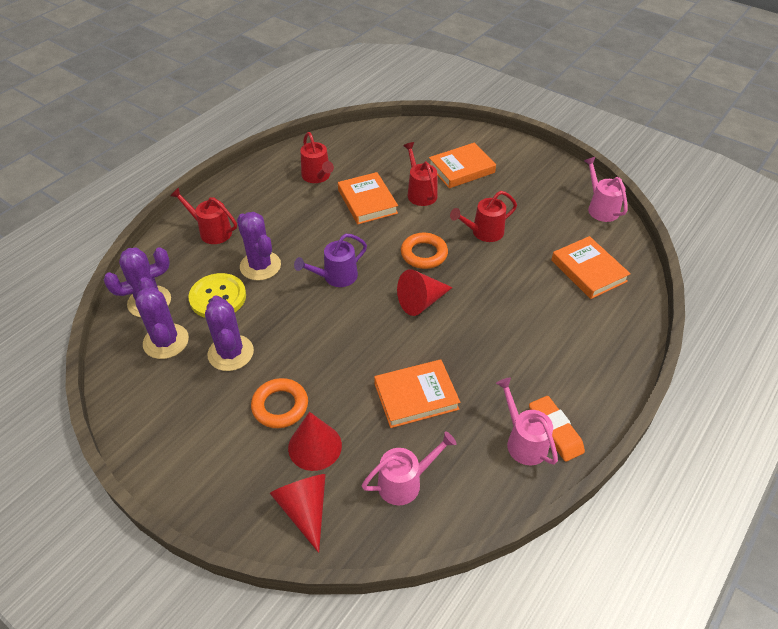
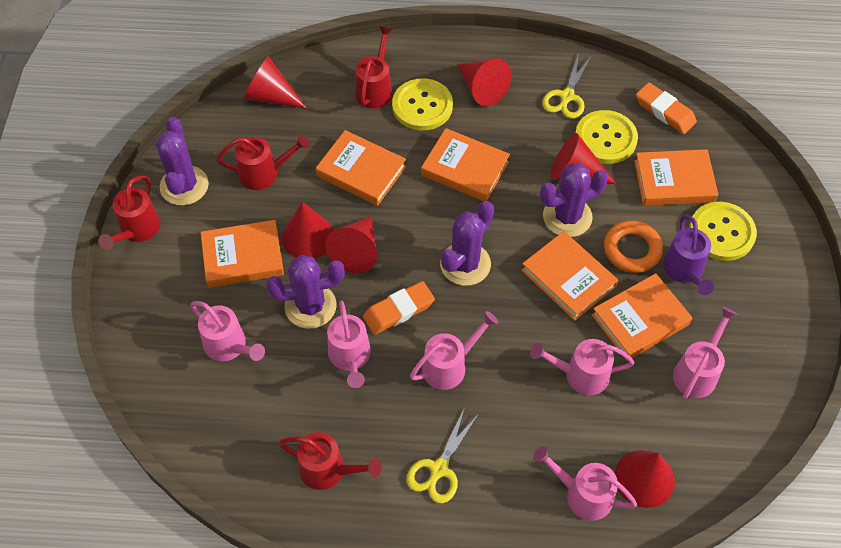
orange book: 4 -> 6
orange eraser: 1 -> 2
orange ring: 2 -> 1
pink watering can: 3 -> 6
red cone: 3 -> 6
yellow button: 1 -> 3
yellow scissors: 0 -> 2

